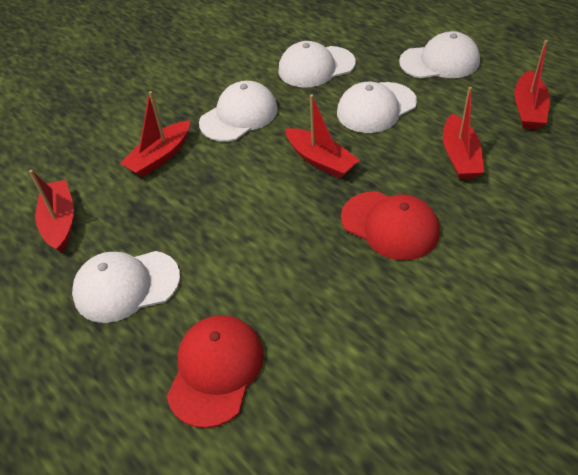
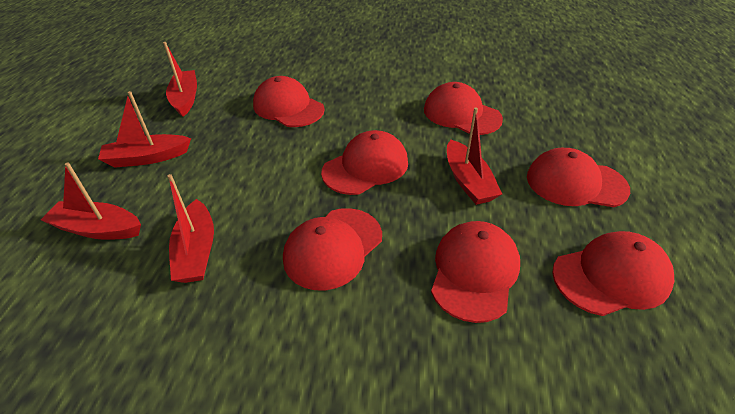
red cap: 2 -> 7
white cap: 5 -> 0

